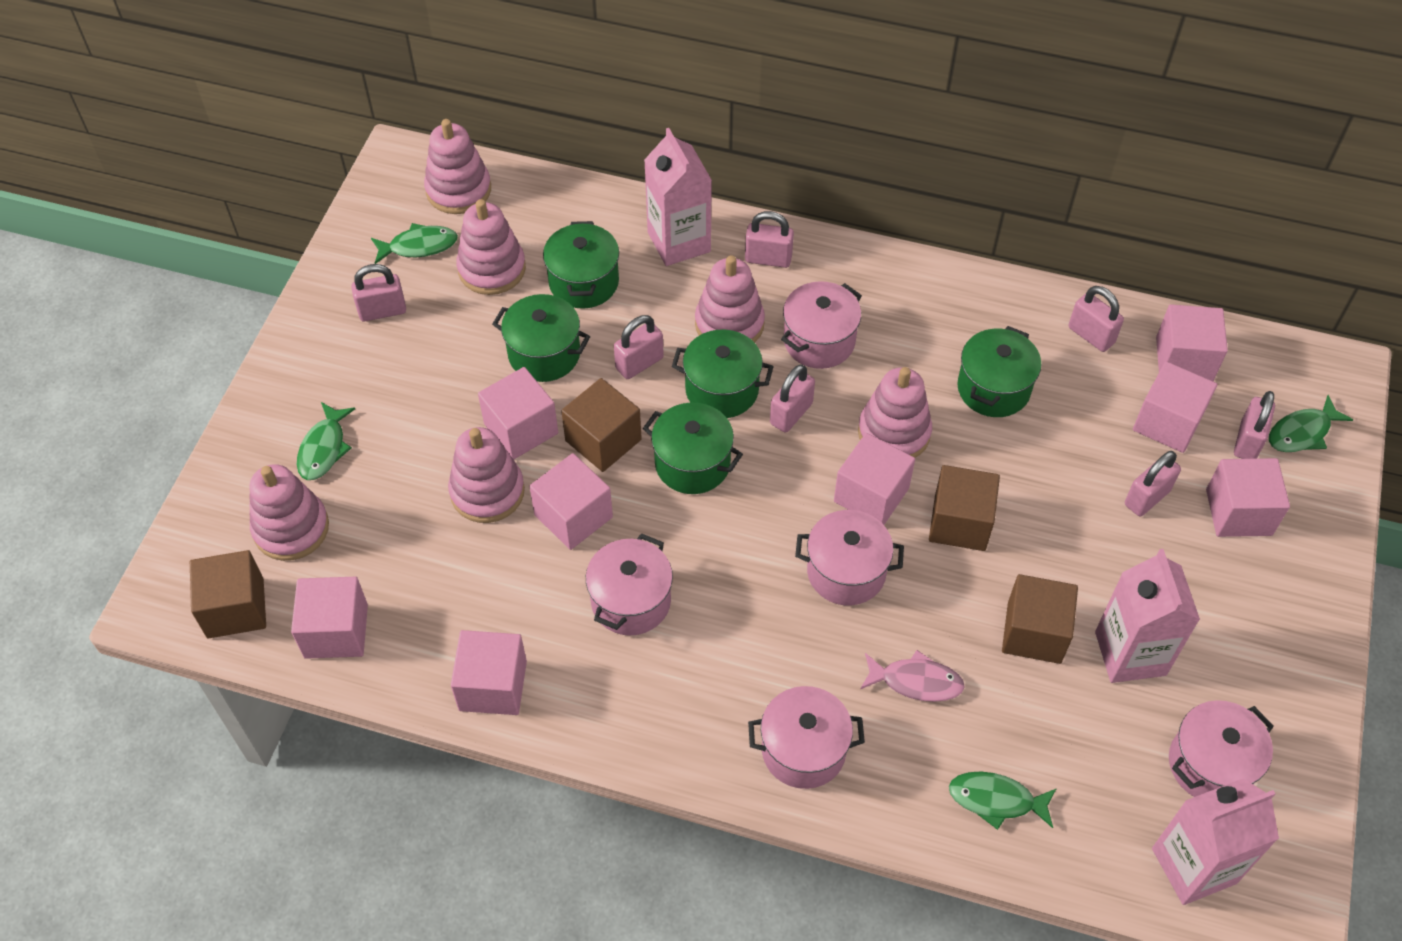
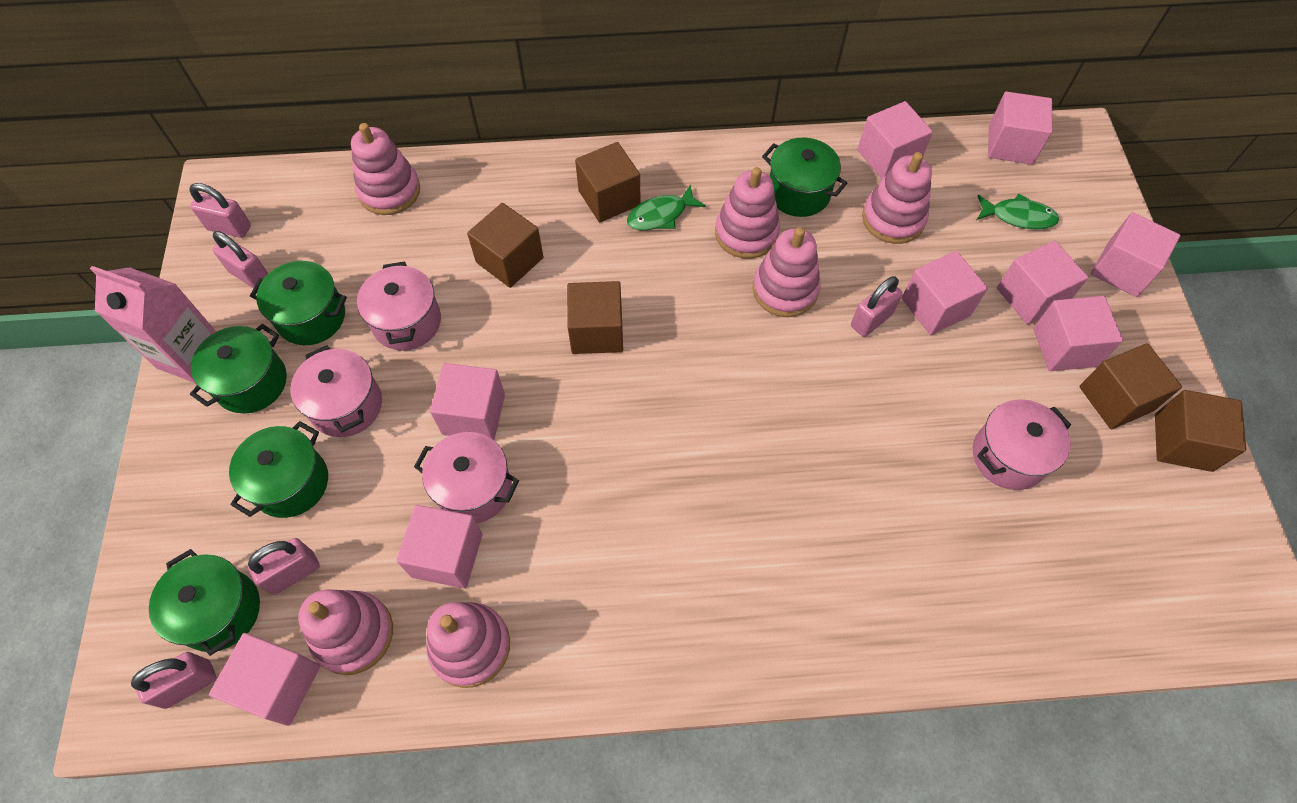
brown cube: 4 -> 5
green fish: 4 -> 2
pink carton: 3 -> 1
pink cube: 8 -> 9
pink fish: 1 -> 0
pink padlock: 7 -> 5
pink pot: 5 -> 4

